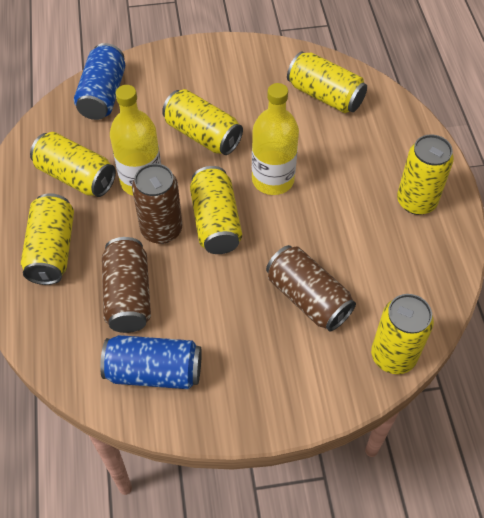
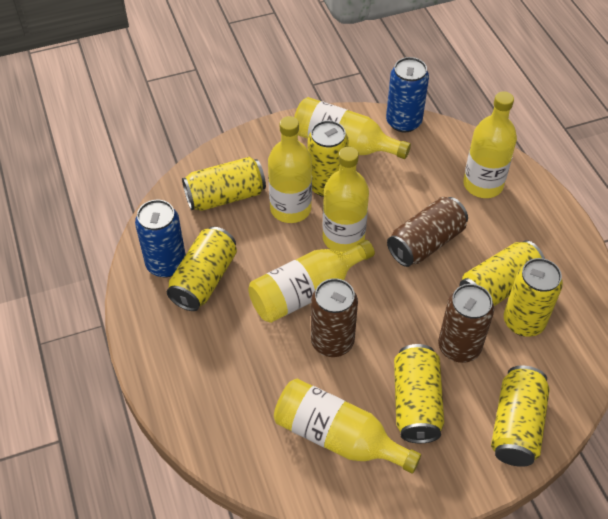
yellow bottle: 2 -> 6

